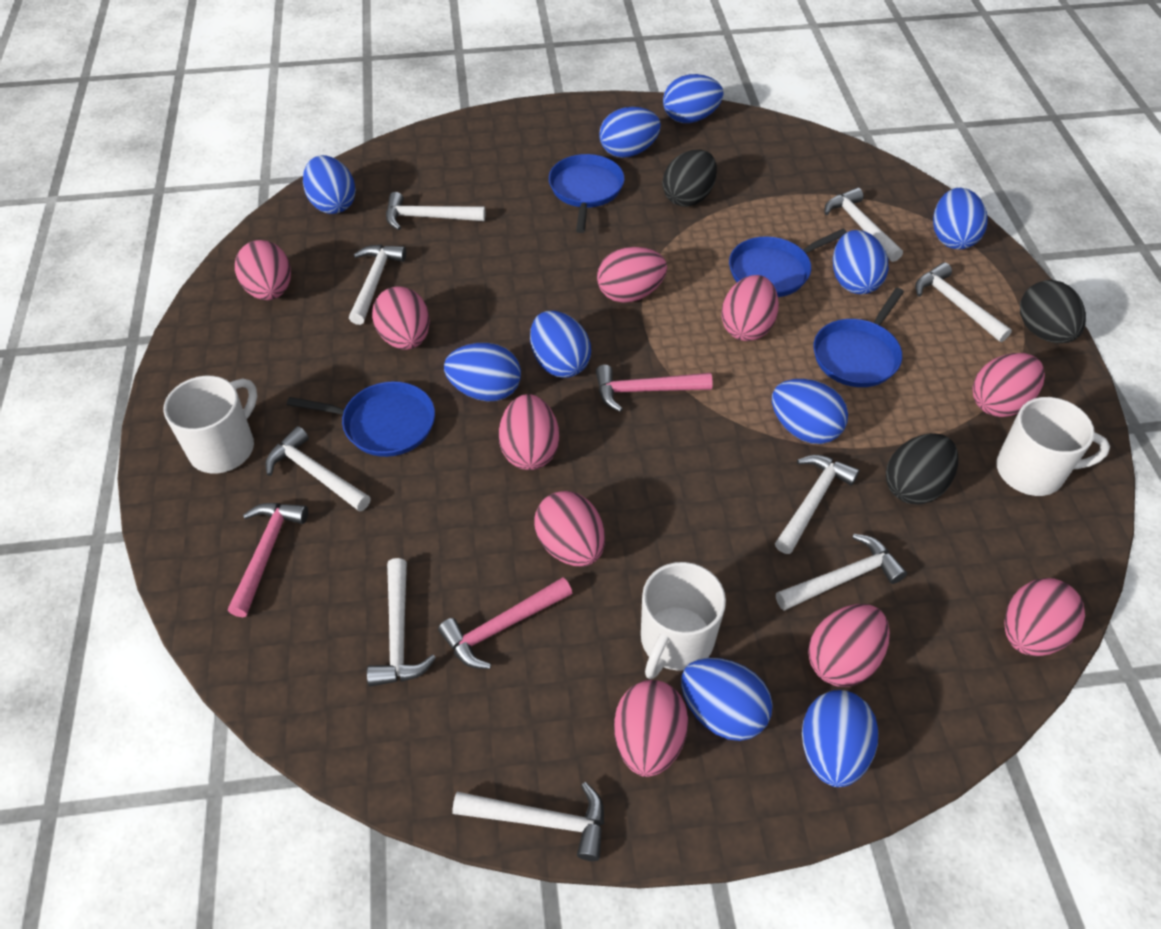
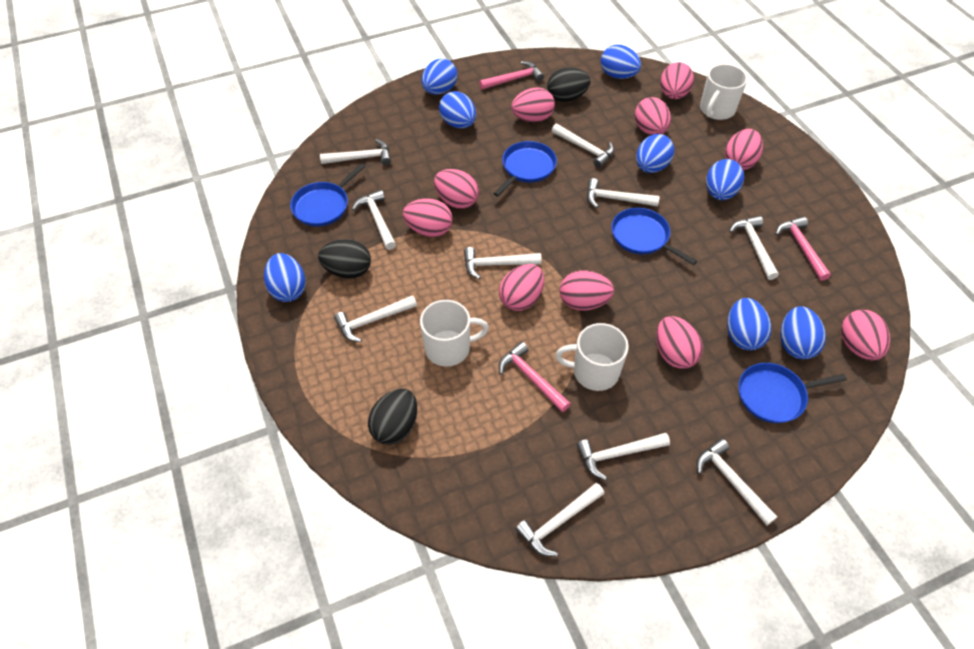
blue egg: 10 -> 8
white hammer: 9 -> 10

